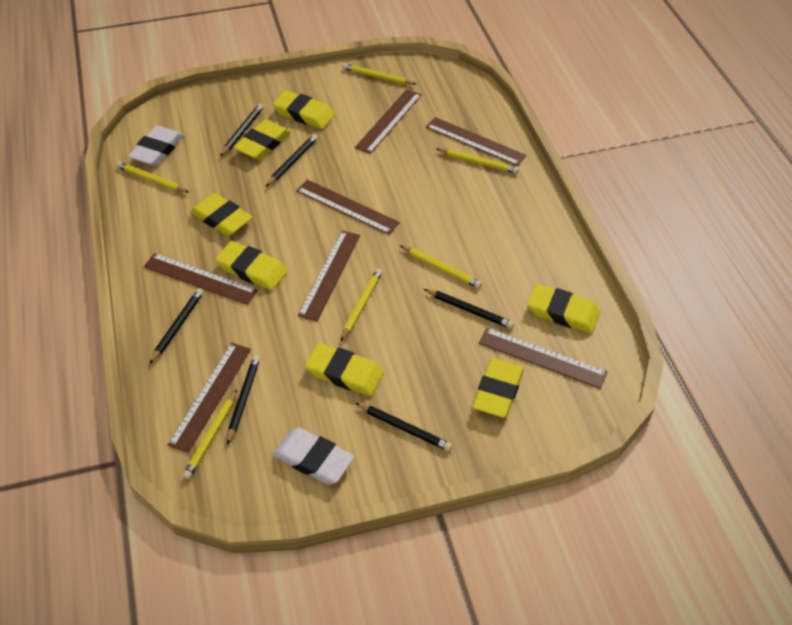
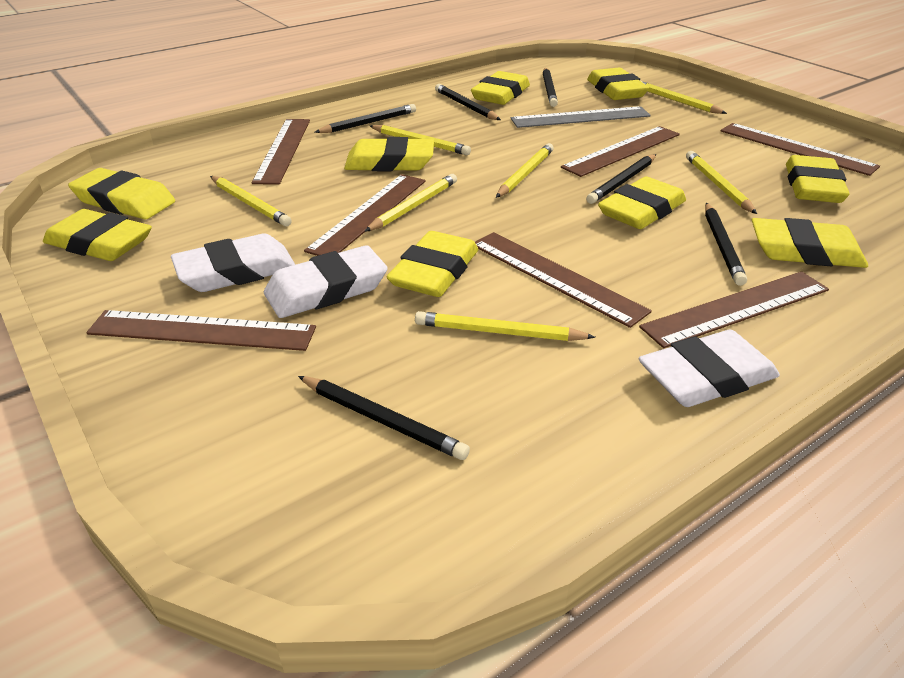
grey ruler: 0 -> 1
white eraser: 2 -> 3
yellow eraser: 7 -> 9
yellow pencil: 6 -> 7

